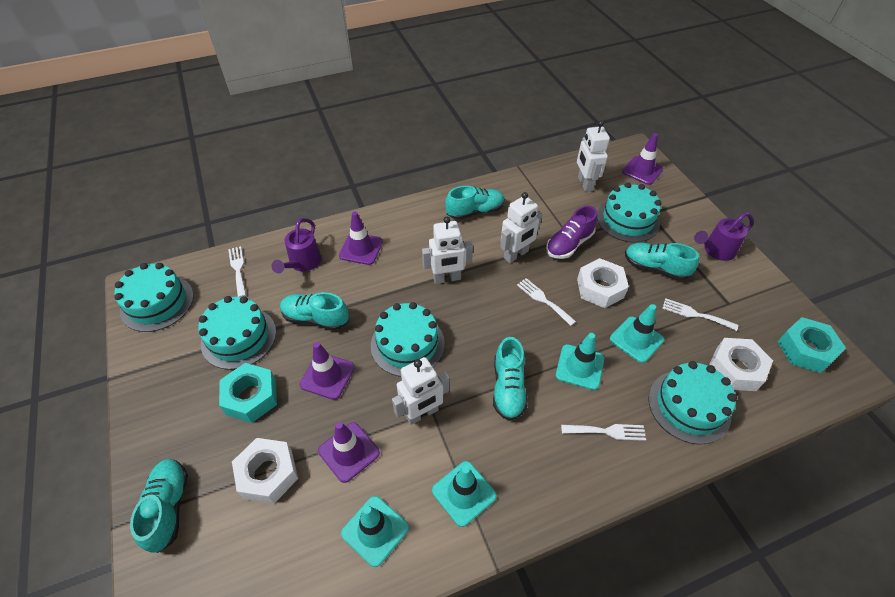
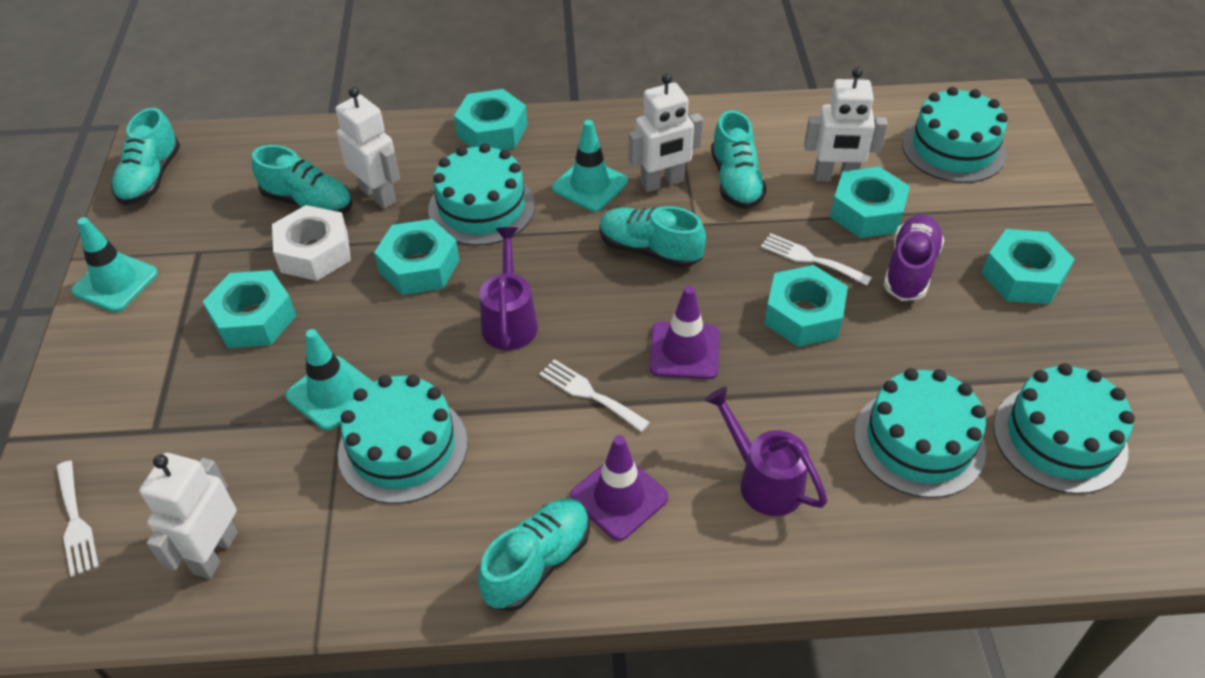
purple traffic cone: 4 -> 2
turquoise nut: 2 -> 6
turquoise traffic cone: 4 -> 3
white fork: 4 -> 3
white nut: 3 -> 1

